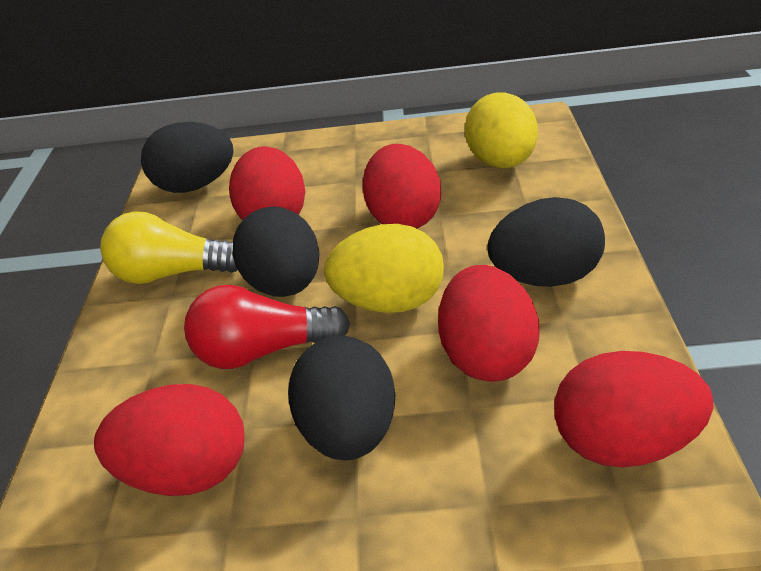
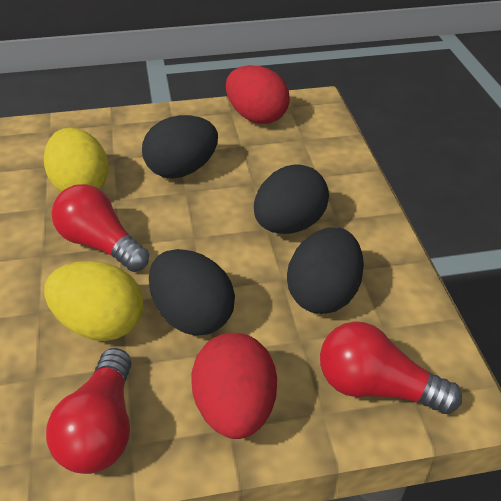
red egg: 5 -> 2
red light bulb: 1 -> 3
yellow light bulb: 1 -> 0

